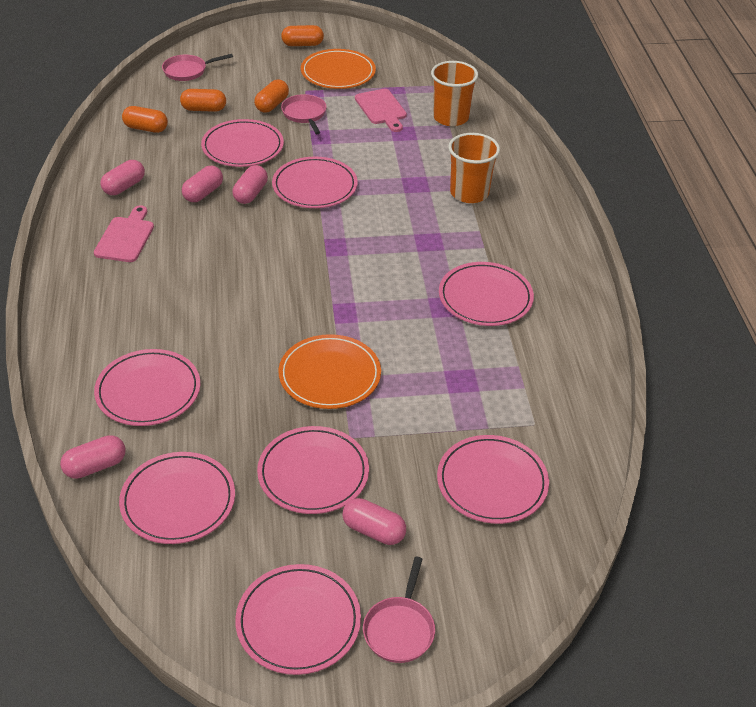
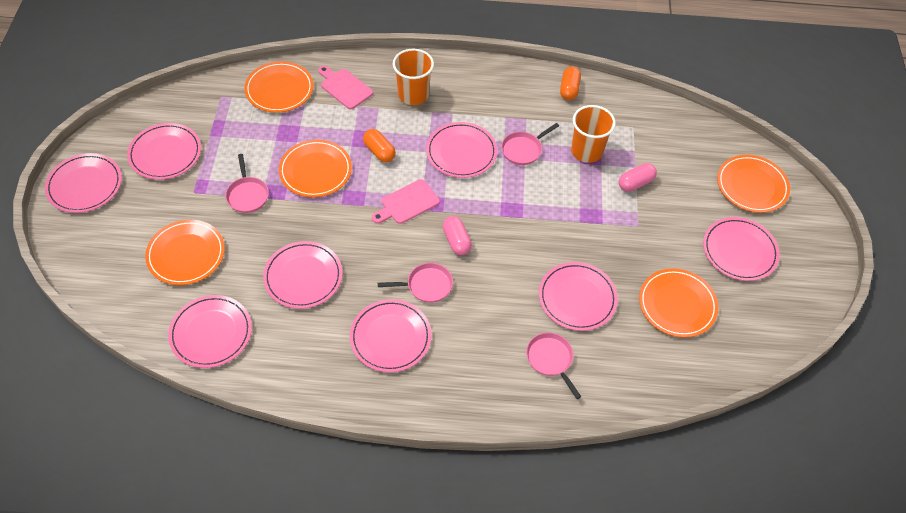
orange capsule: 4 -> 2
orange plate: 2 -> 5
pink capsule: 5 -> 2
pink pan: 3 -> 4

